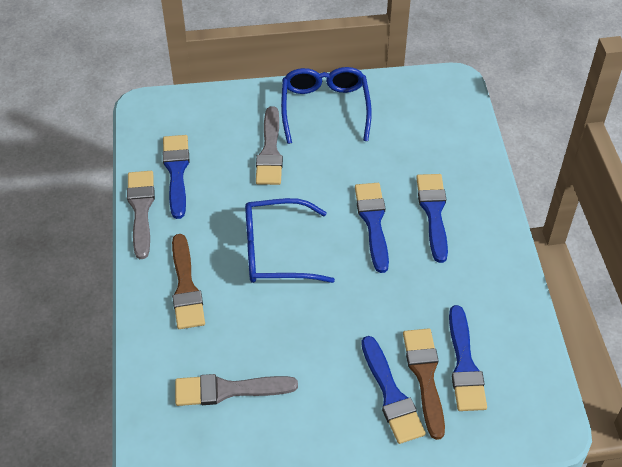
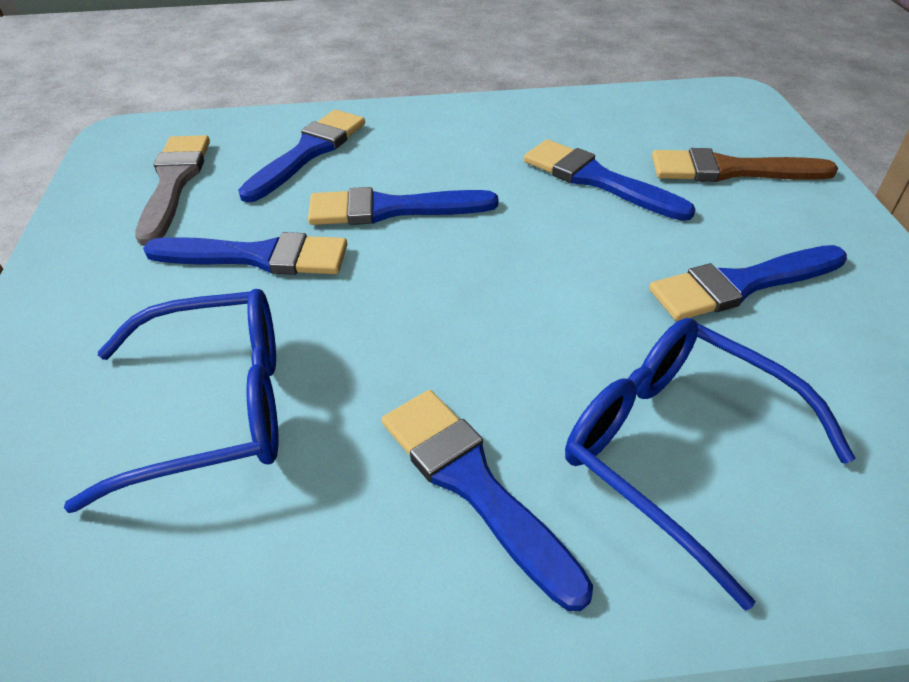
blue brush: 5 -> 6
brown brush: 2 -> 1
grey brush: 3 -> 1

